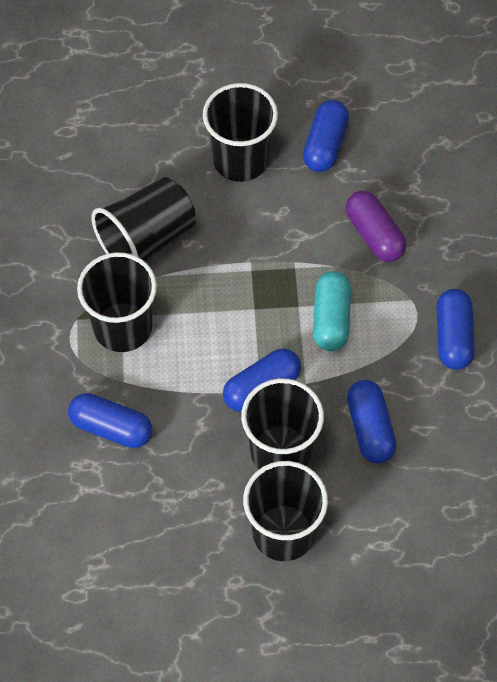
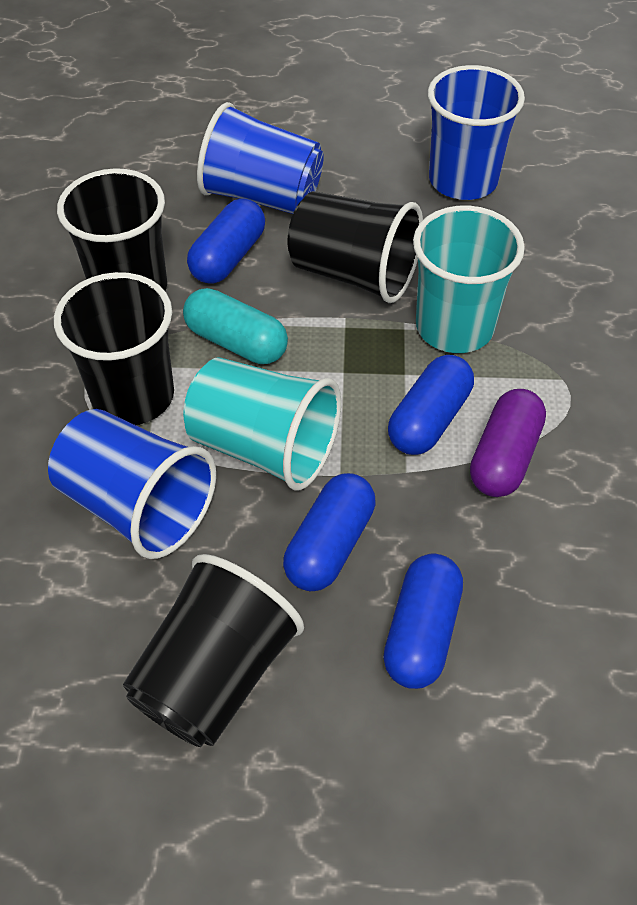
black cup: 5 -> 4
blue capsule: 5 -> 4
blue cup: 0 -> 3
turquoise cup: 0 -> 2

